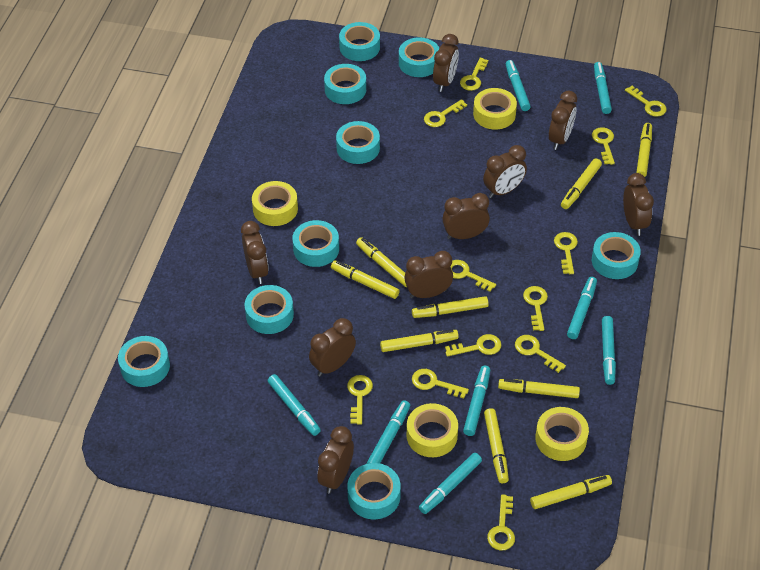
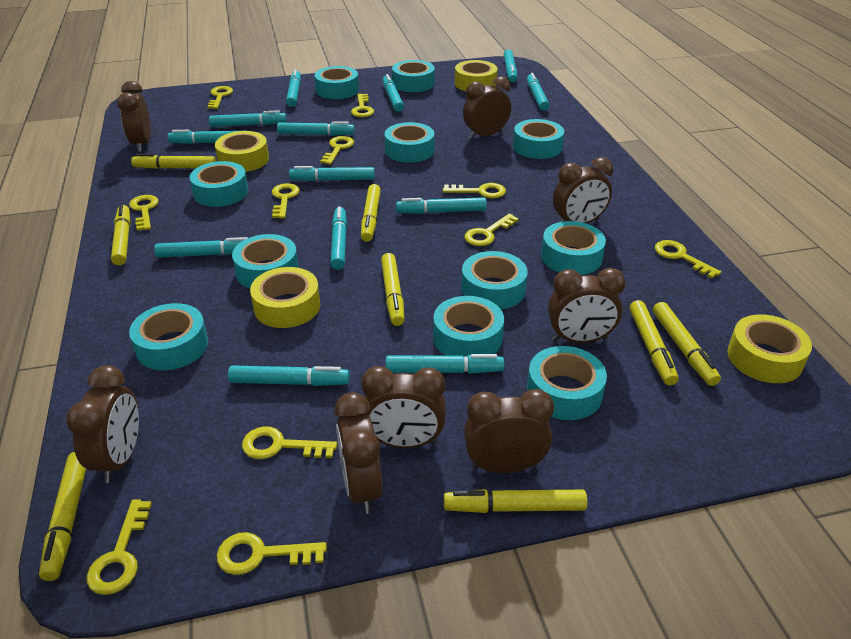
brown clock: 9 -> 8
turquoise marker: 8 -> 13
turquoise tape: 9 -> 11
yellow key: 12 -> 11
yellow marker: 9 -> 8

